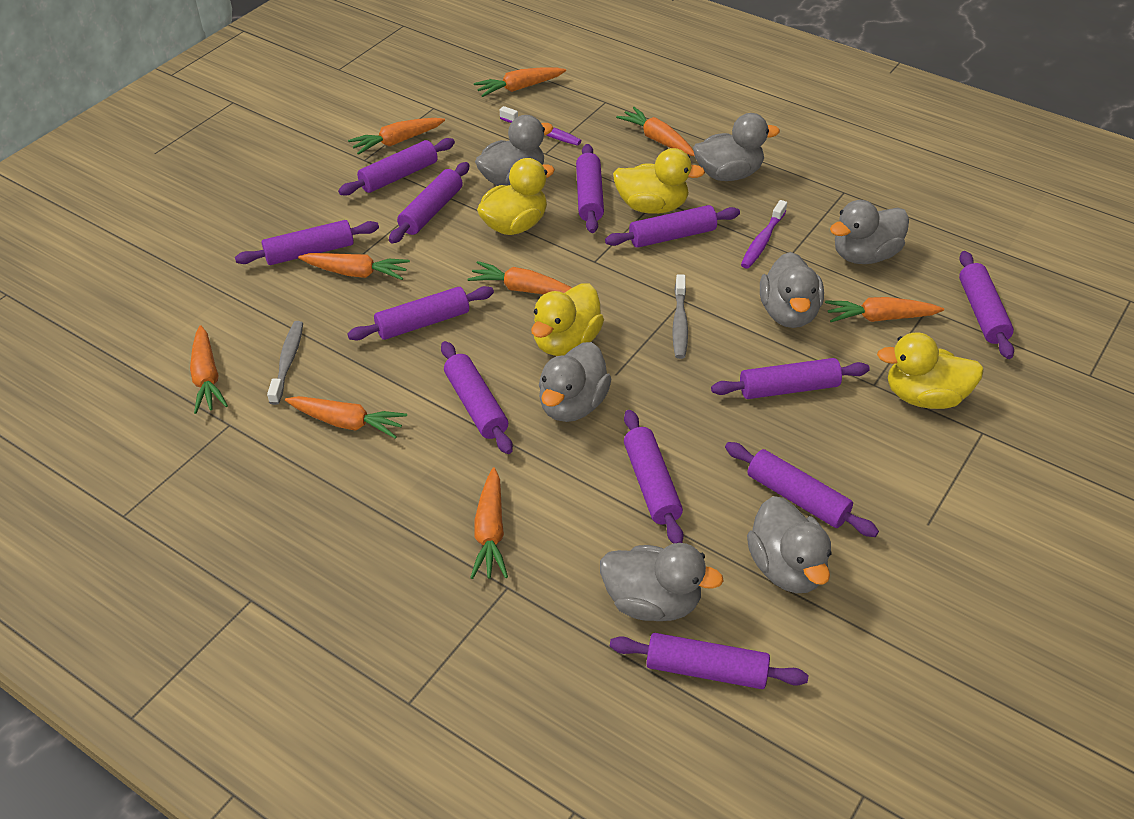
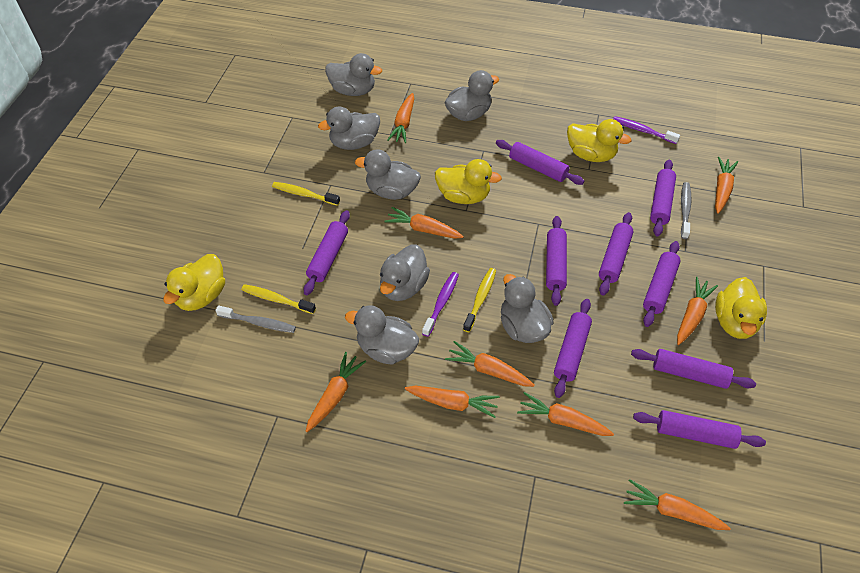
purple rolling pin: 12 -> 9
yellow toothbrush: 0 -> 3

